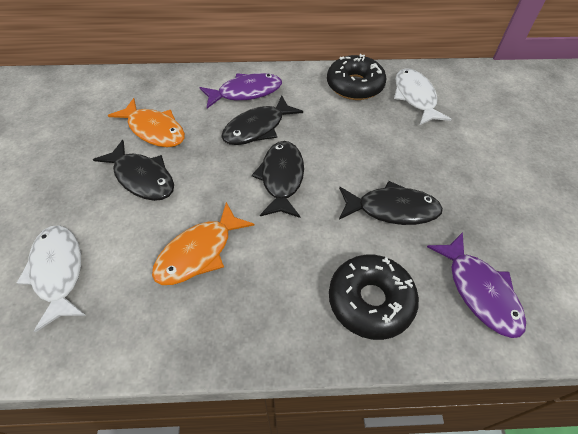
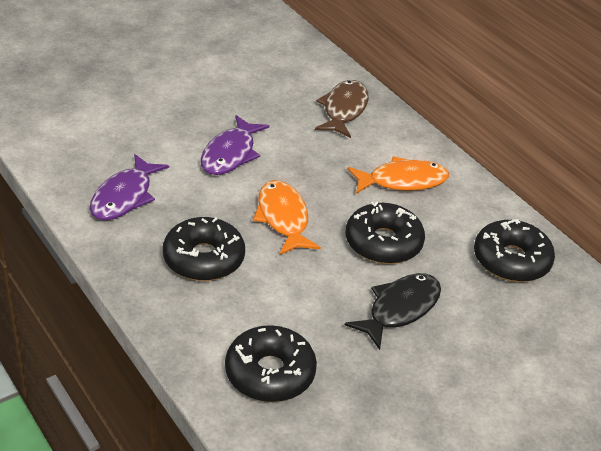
black donut: 2 -> 4
black fish: 4 -> 1
brown fish: 0 -> 1
white fish: 2 -> 0

